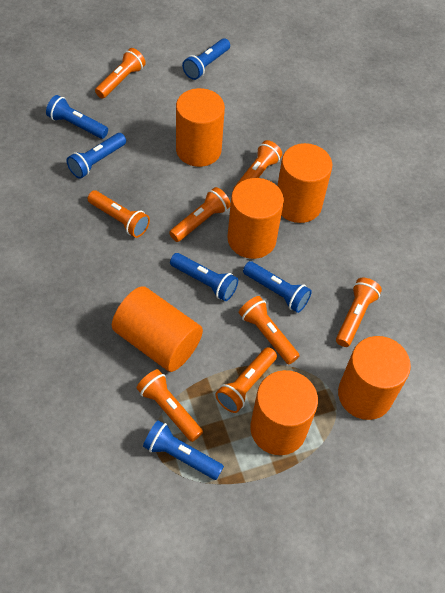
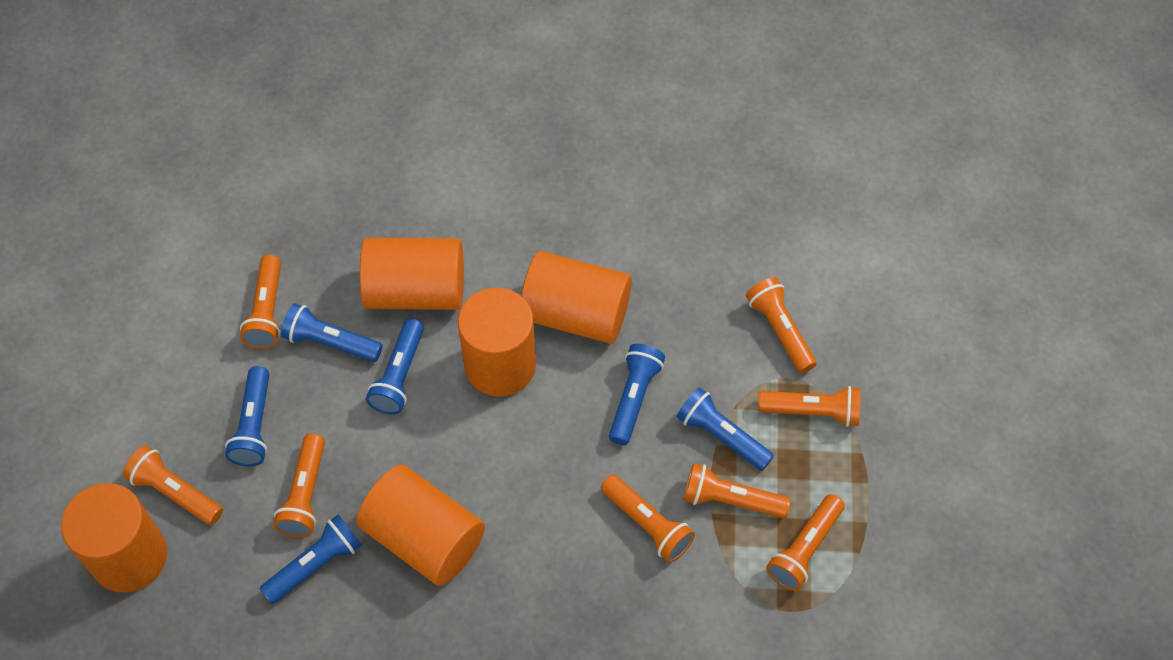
orange cylinder: 6 -> 5

